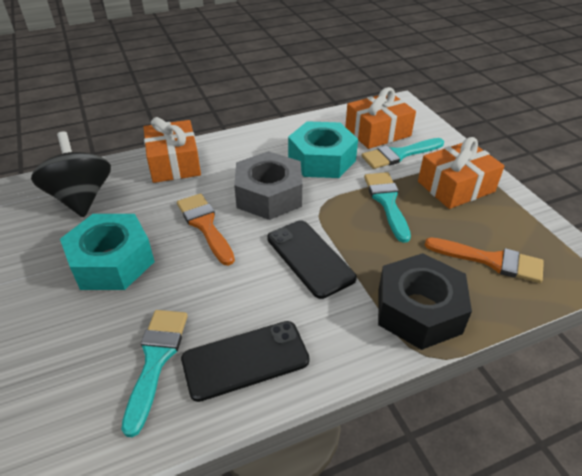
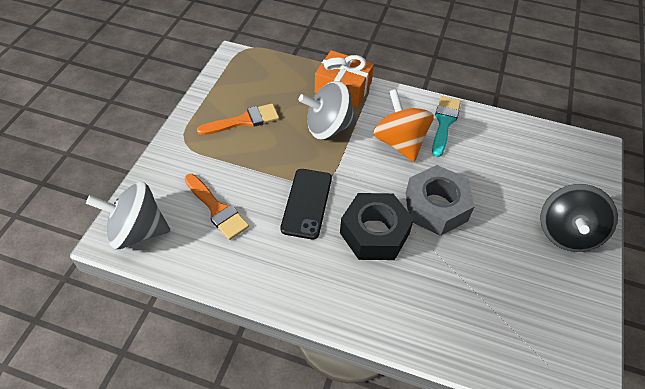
black phone: 2 -> 1
grey spinning top: 0 -> 2
orange gift: 3 -> 1
orange spinning top: 0 -> 1
turquoise brush: 3 -> 1
turquoise nut: 2 -> 0

